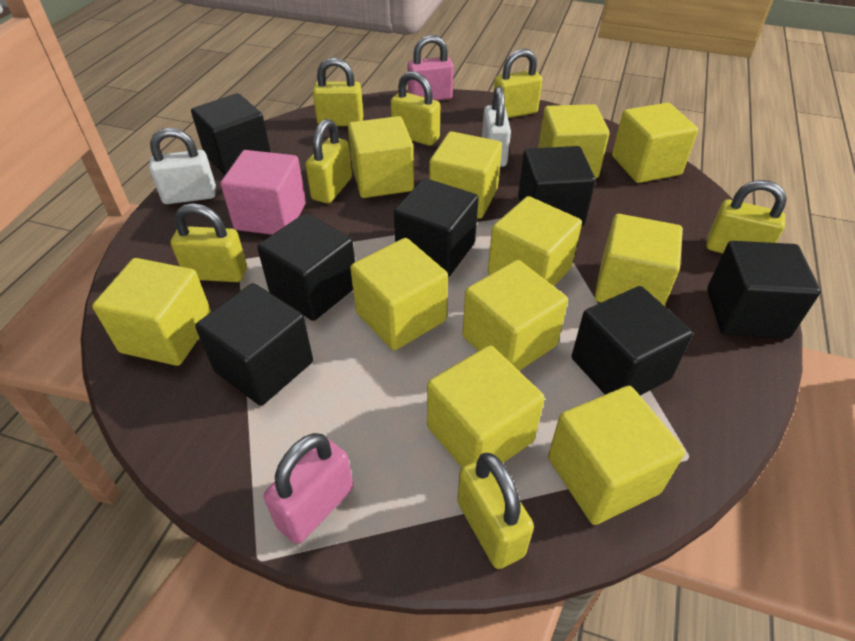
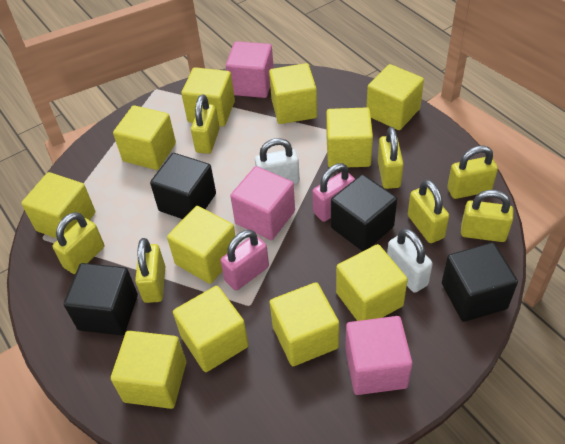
black cube: 7 -> 4
pink cube: 1 -> 3

